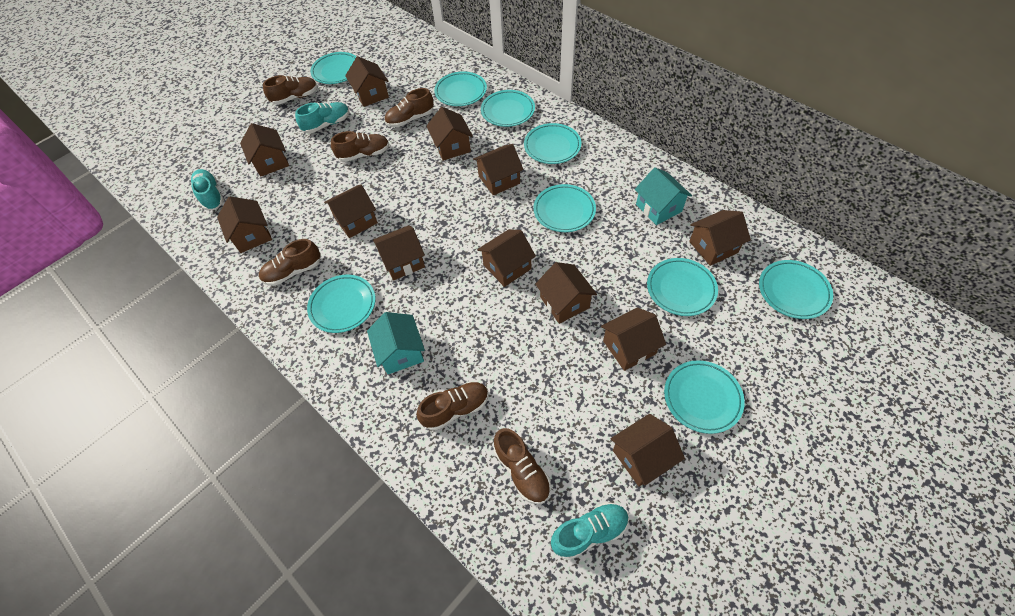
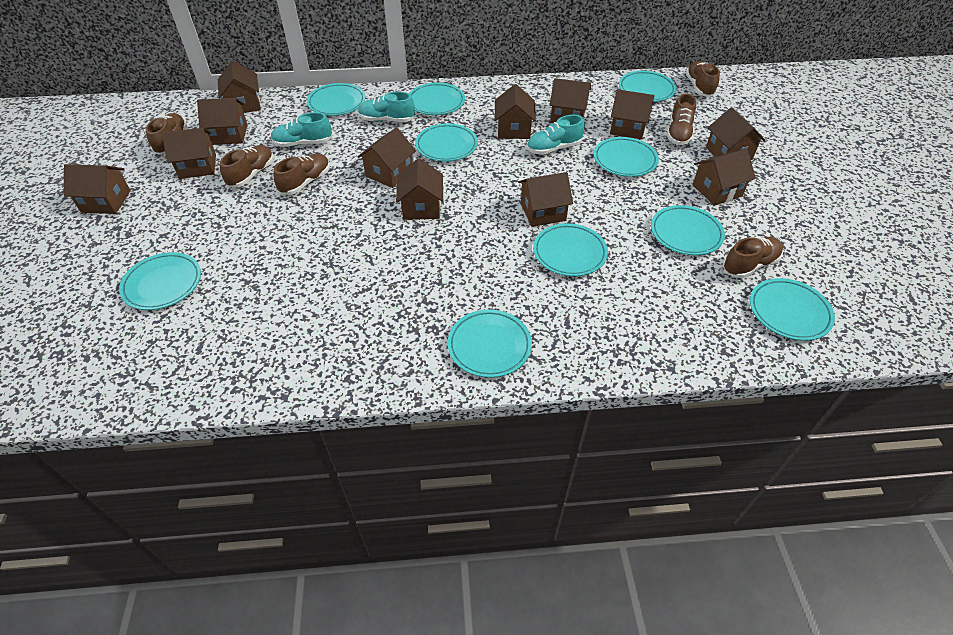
turquoise house: 2 -> 0
turquoise plate: 9 -> 10

